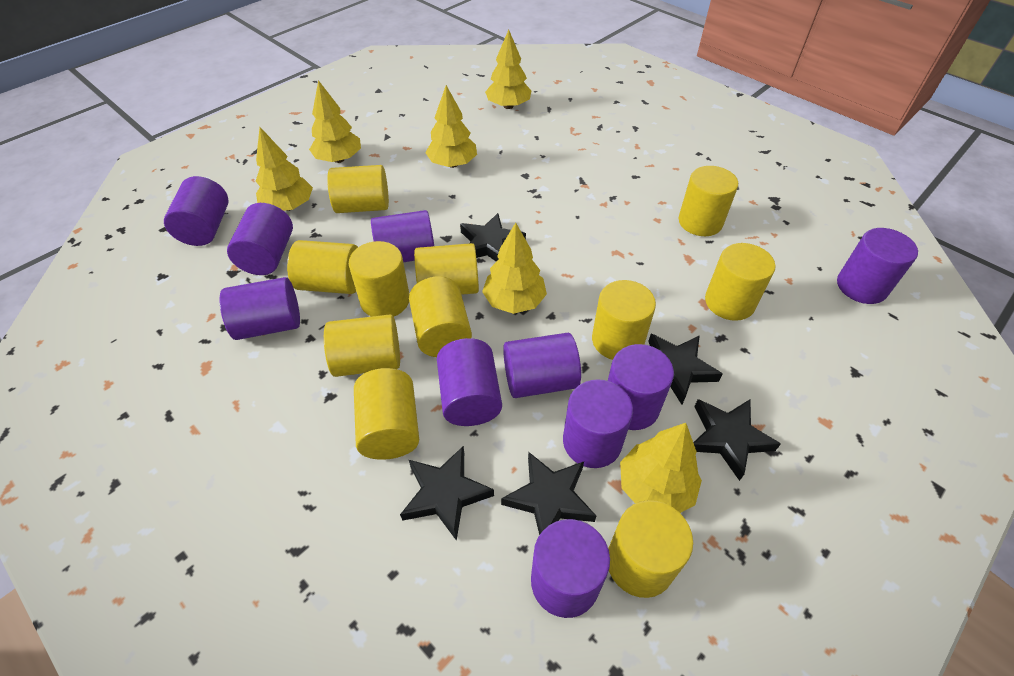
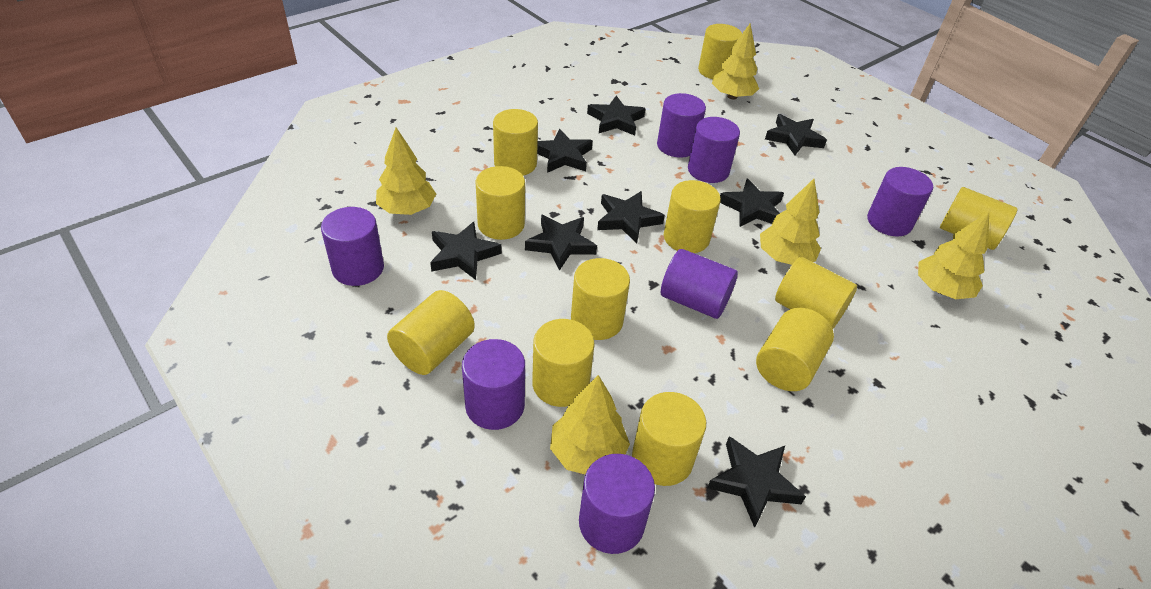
black star: 5 -> 8
purple cylinder: 10 -> 7
yellow tree: 6 -> 5

